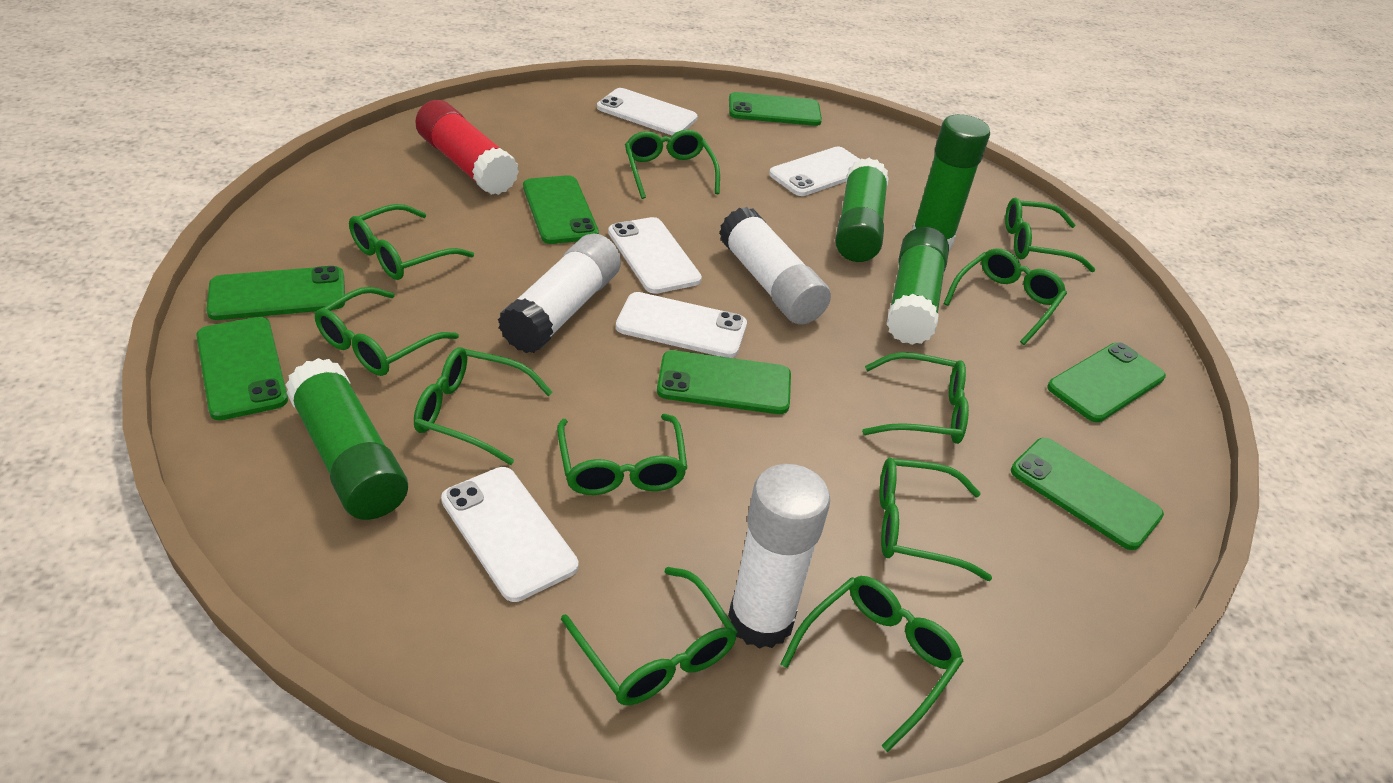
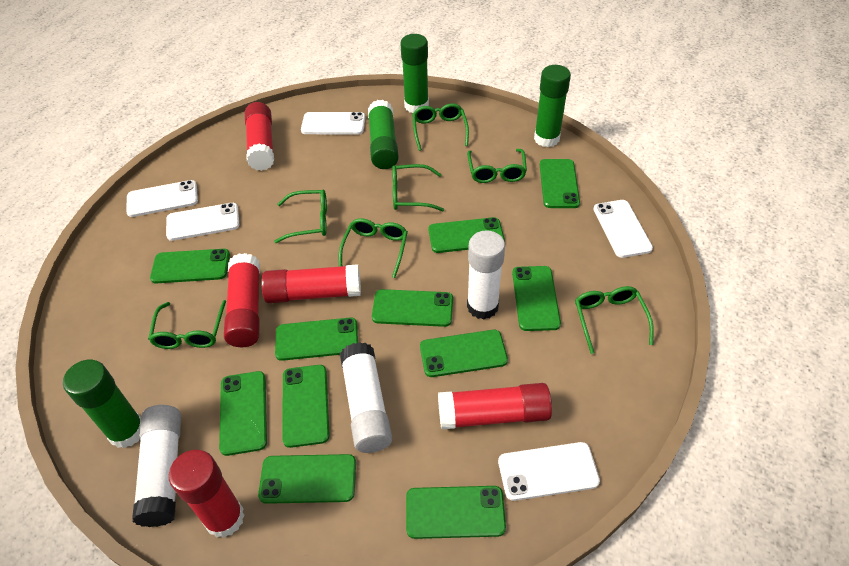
green glasses: 11 -> 7
green phone: 7 -> 11
red glue stick: 1 -> 5

